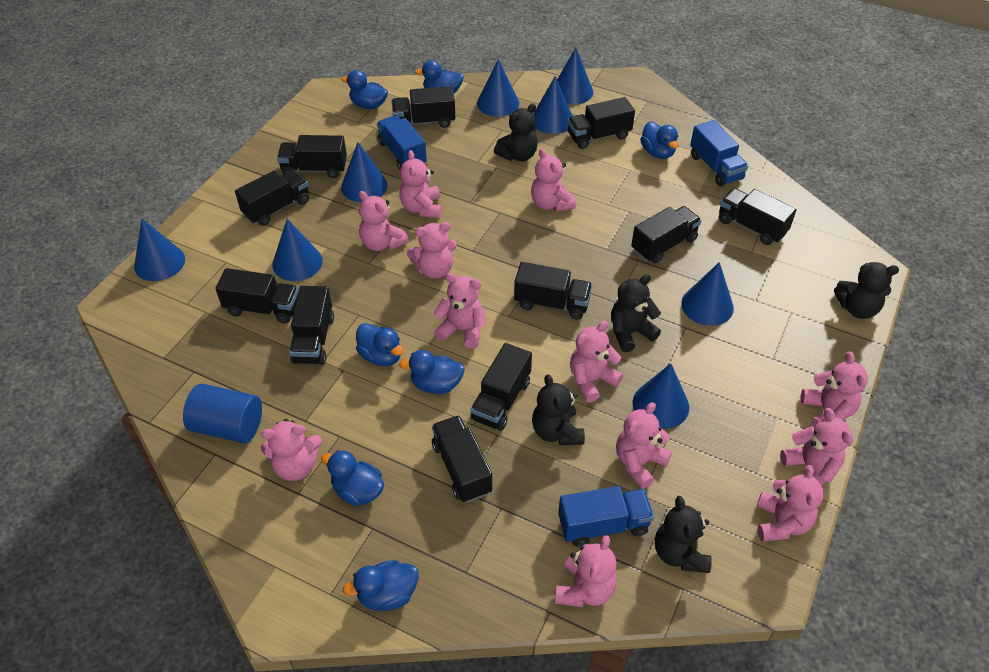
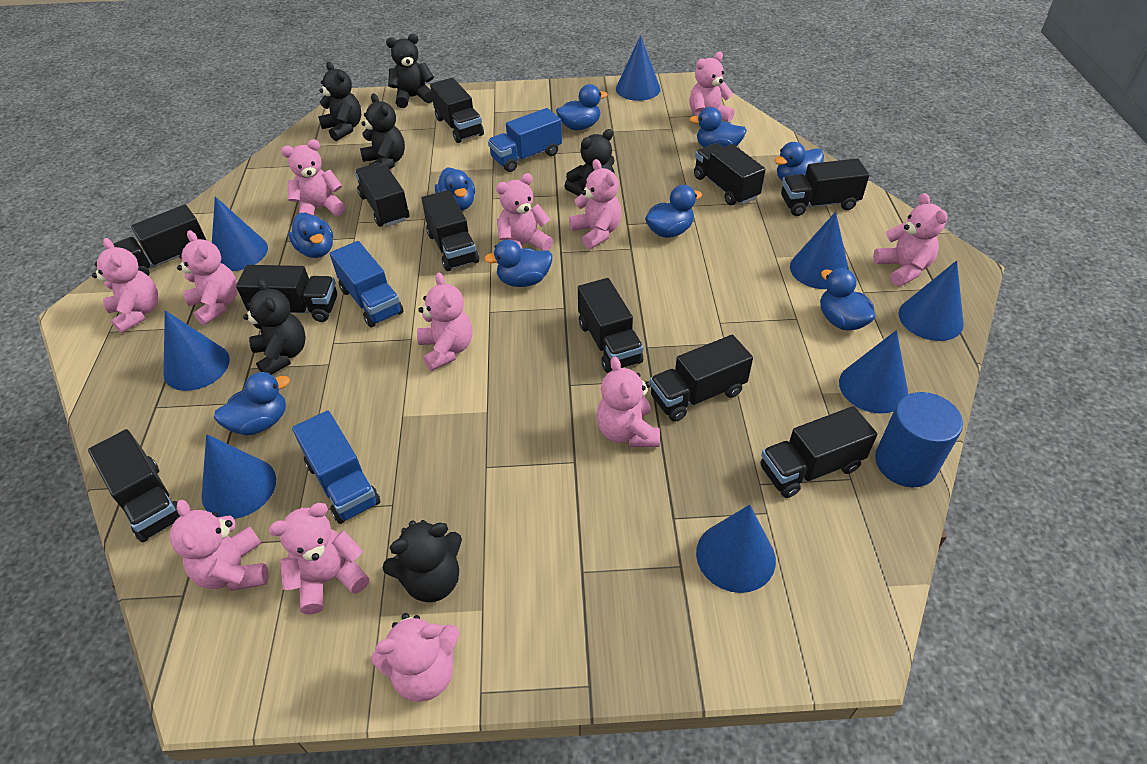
black teddy bear: 5 -> 6
blue duck: 7 -> 9

